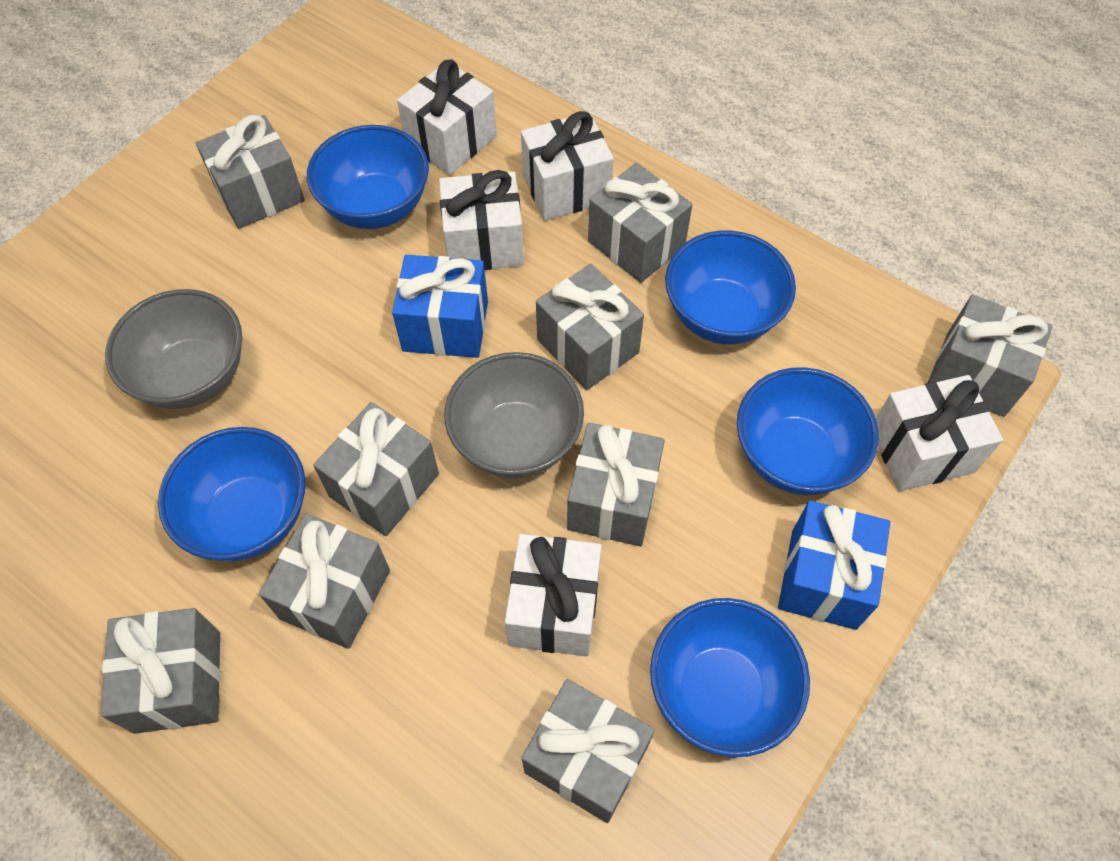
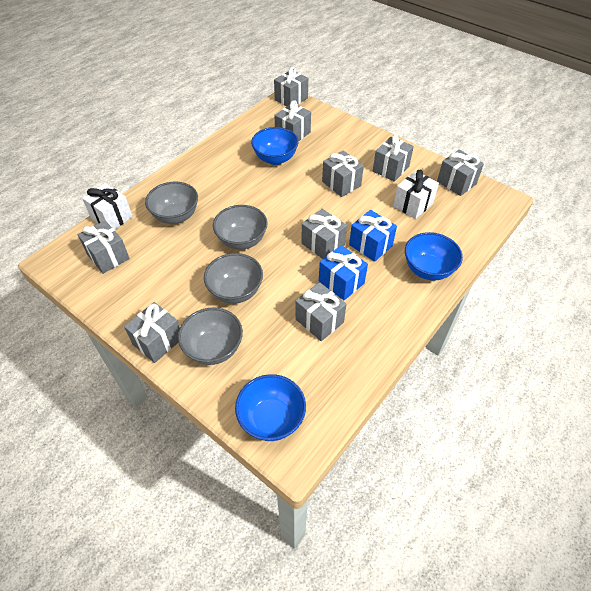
blue bowl: 5 -> 3
grey bowl: 2 -> 4
white gift: 5 -> 2

